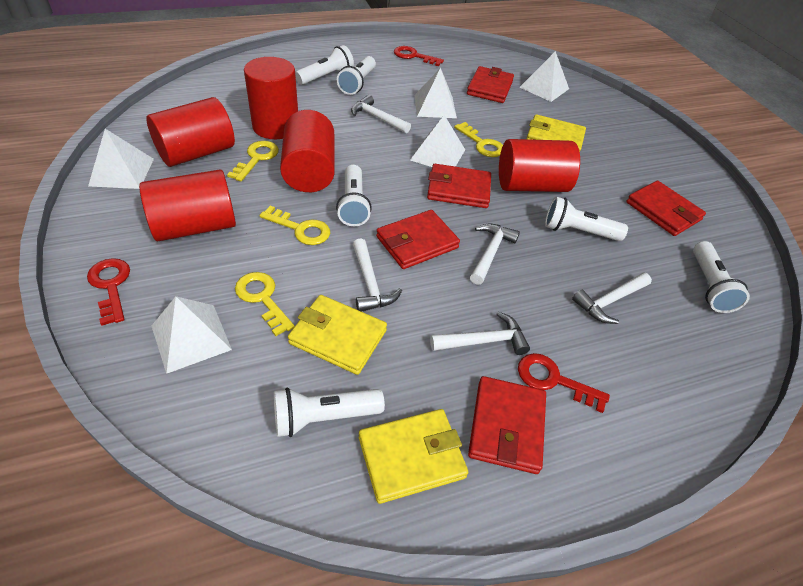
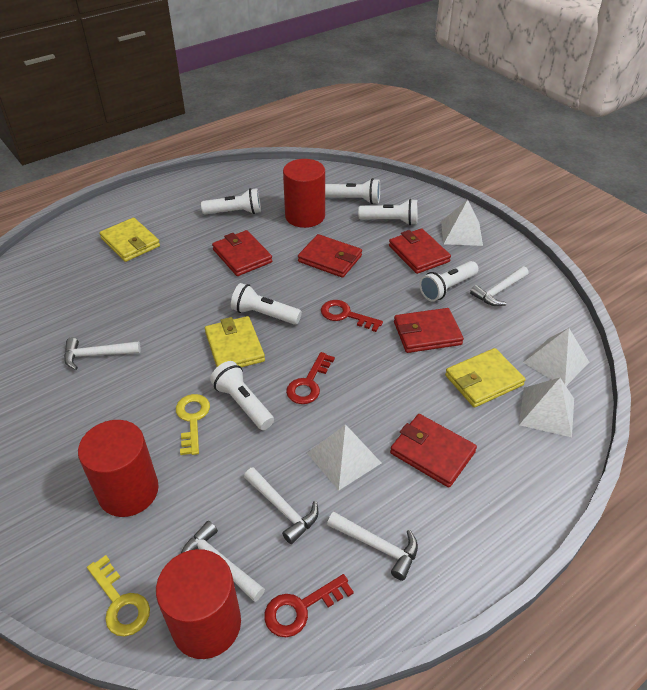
red cylinder: 5 -> 3
white pyramid: 5 -> 4
yellow key: 4 -> 2

